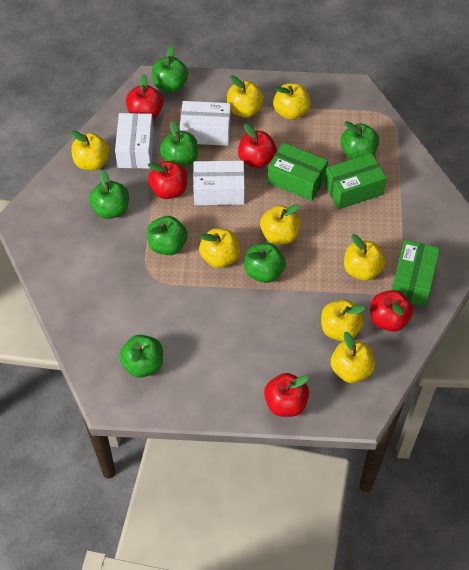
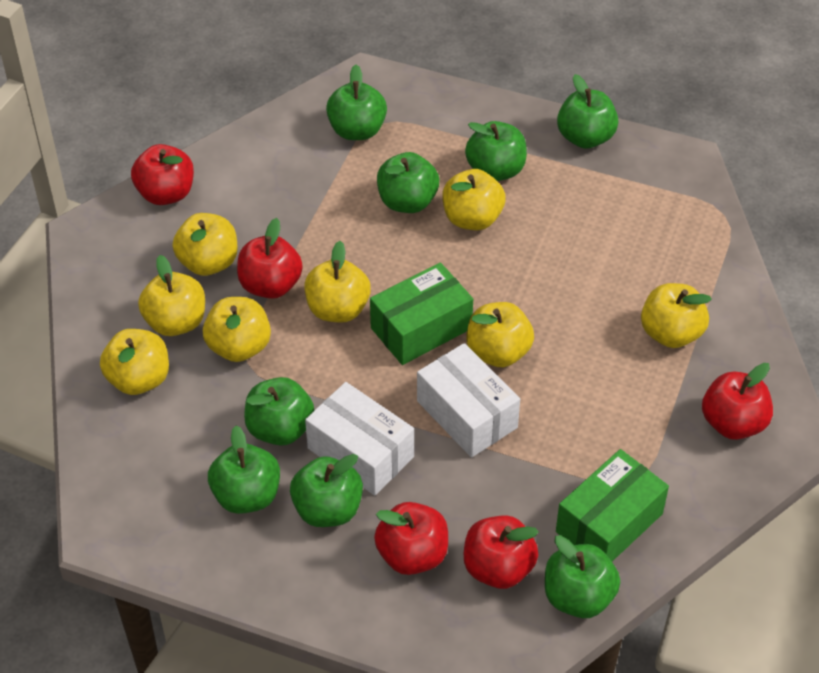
green apple: 7 -> 8
green box: 3 -> 2
white box: 3 -> 2

